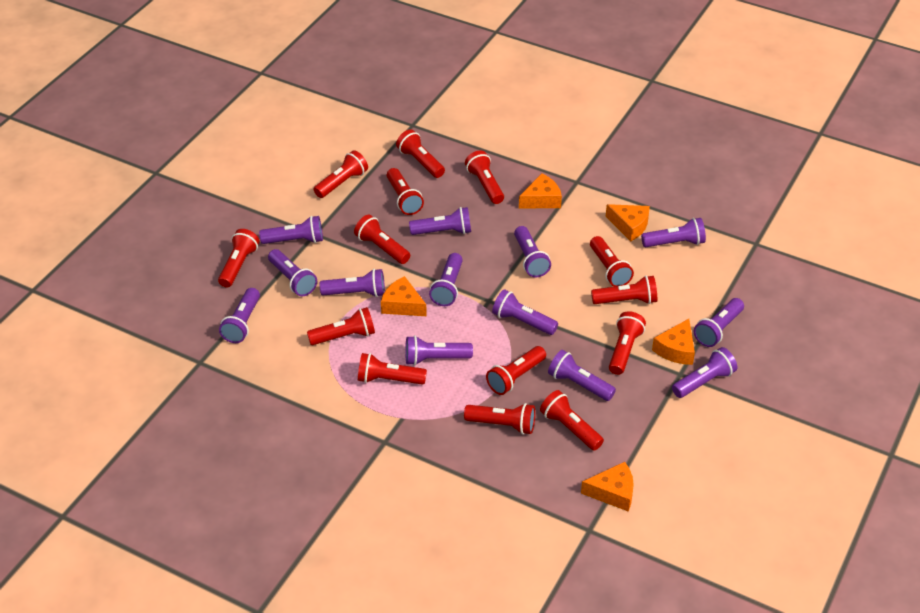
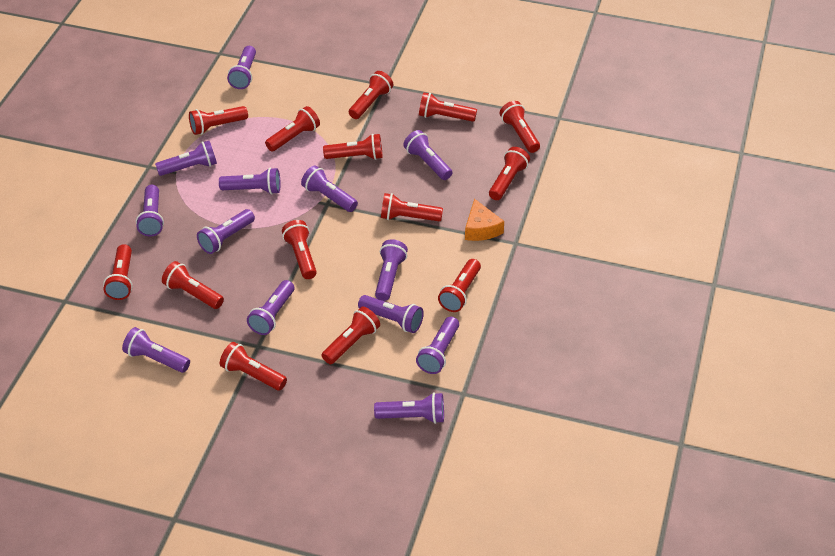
orange cheese: 5 -> 1

